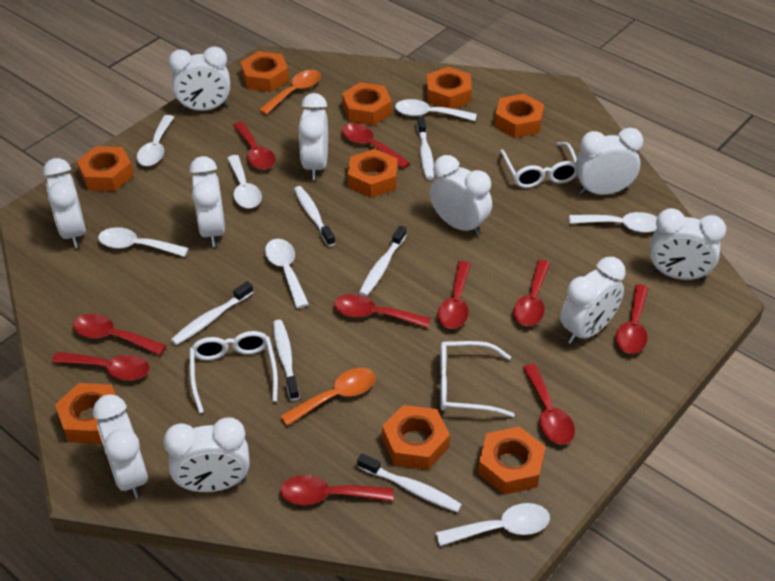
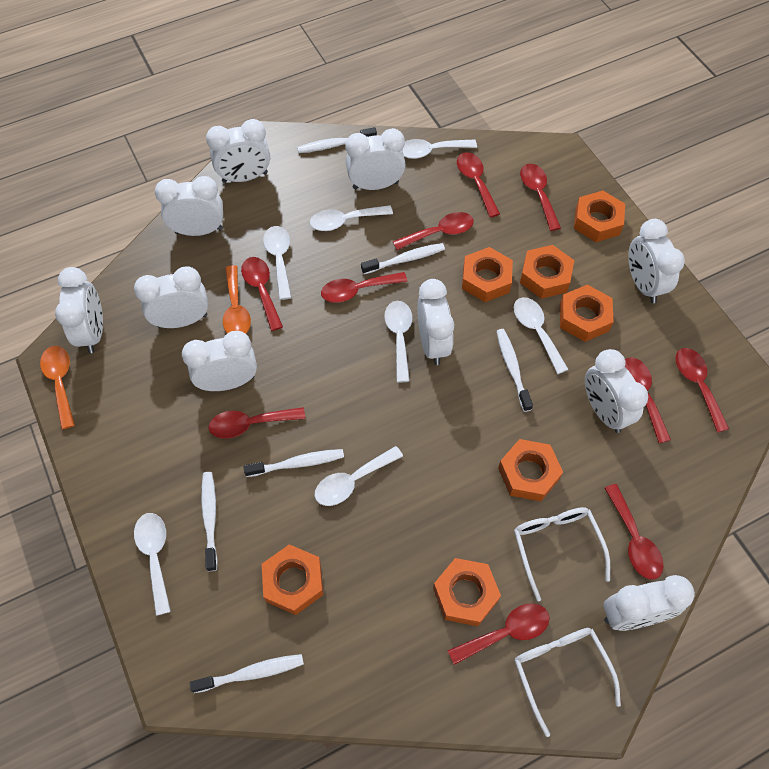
orange nut: 9 -> 7
white glasses: 3 -> 2

